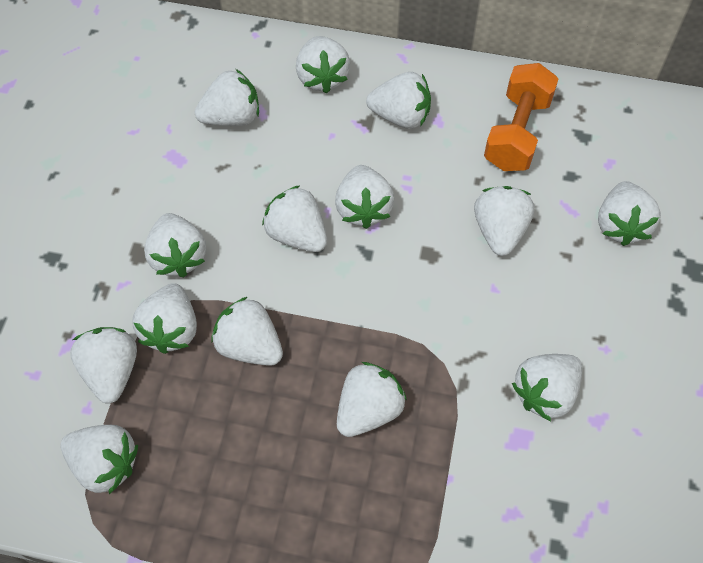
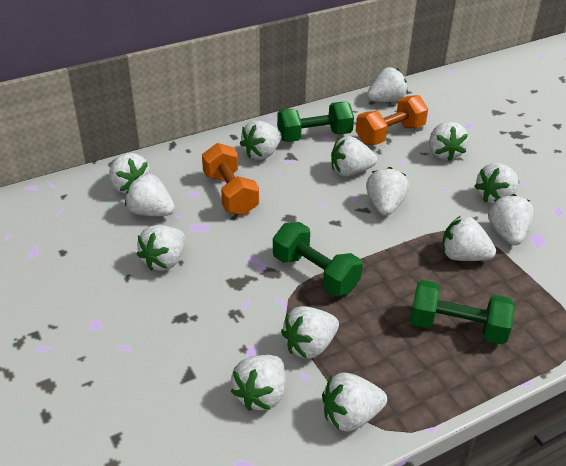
green dumbbell: 0 -> 3
orange dumbbell: 1 -> 2

